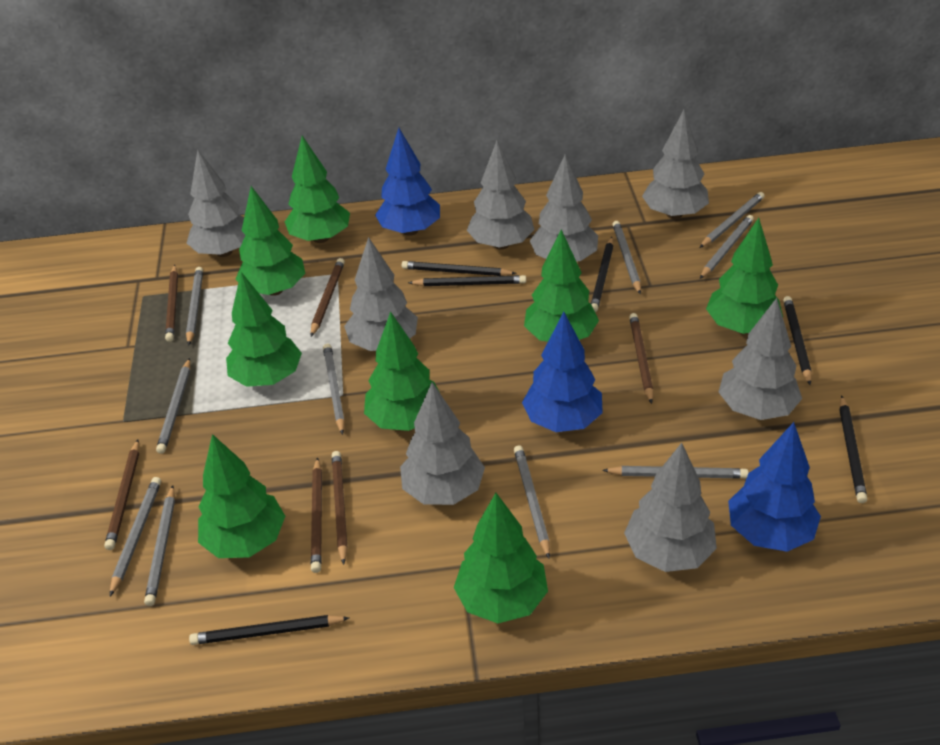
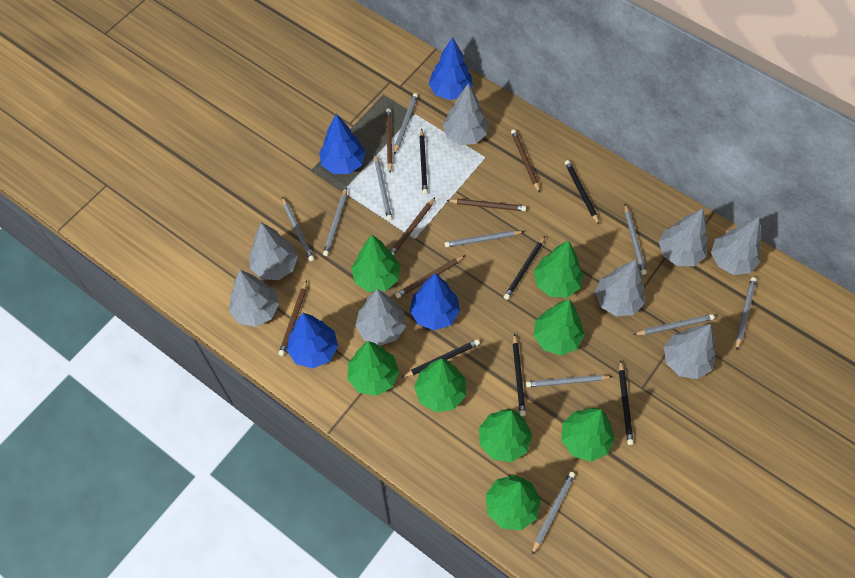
blue tree: 3 -> 4

